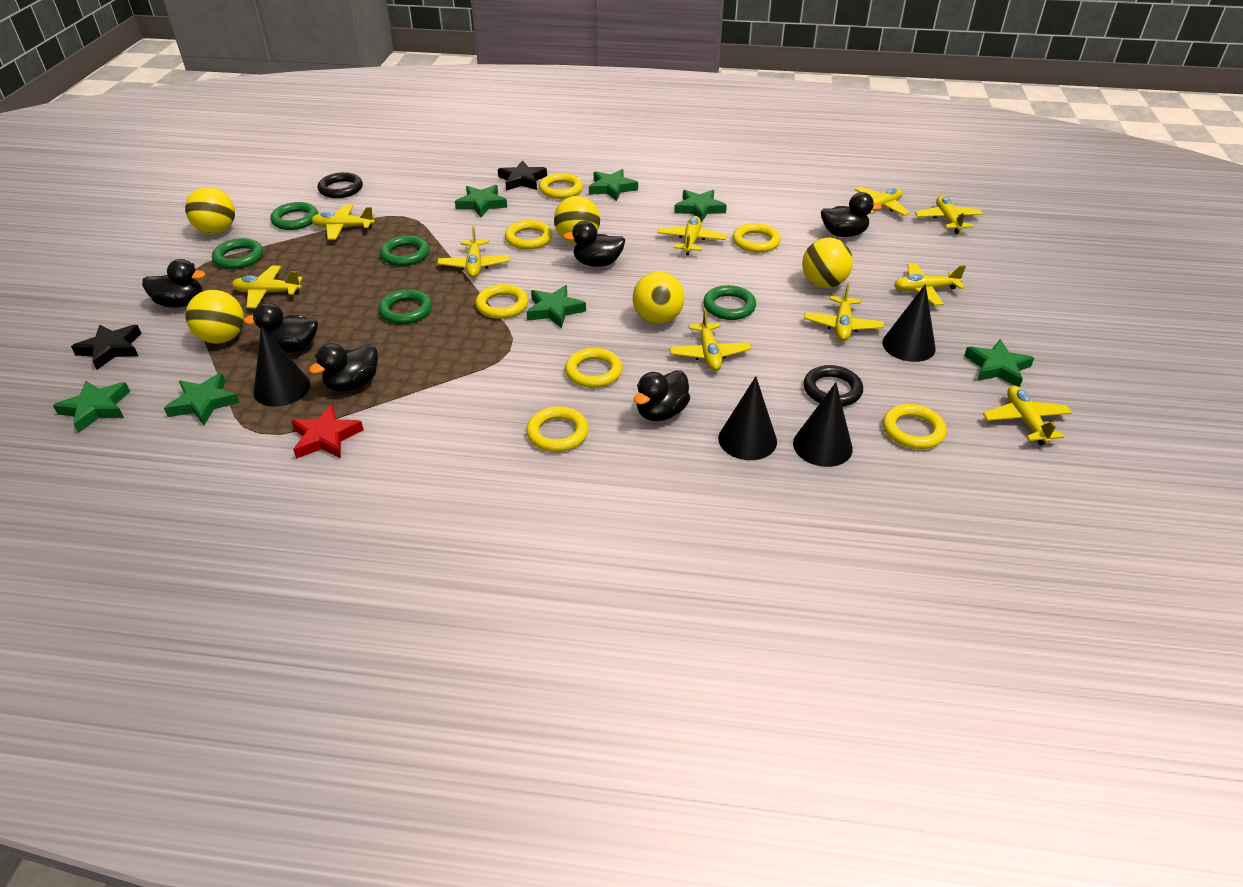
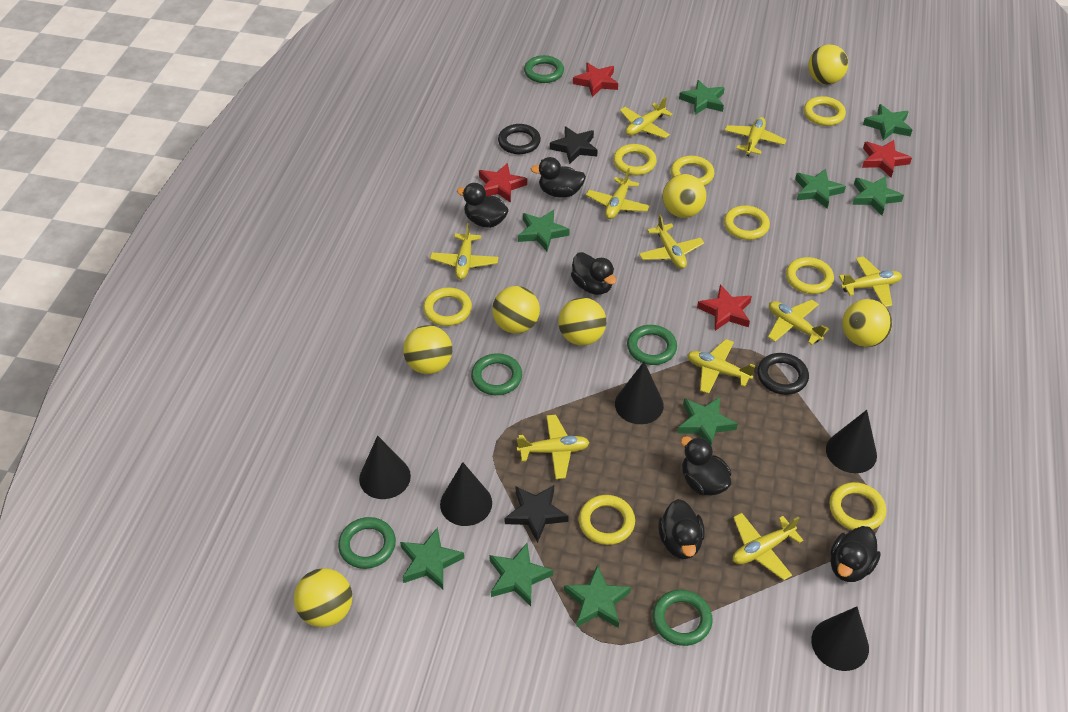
black cone: 4 -> 5
green star: 7 -> 9
red star: 1 -> 4
yellow ball: 5 -> 7
yellow ring: 7 -> 8

